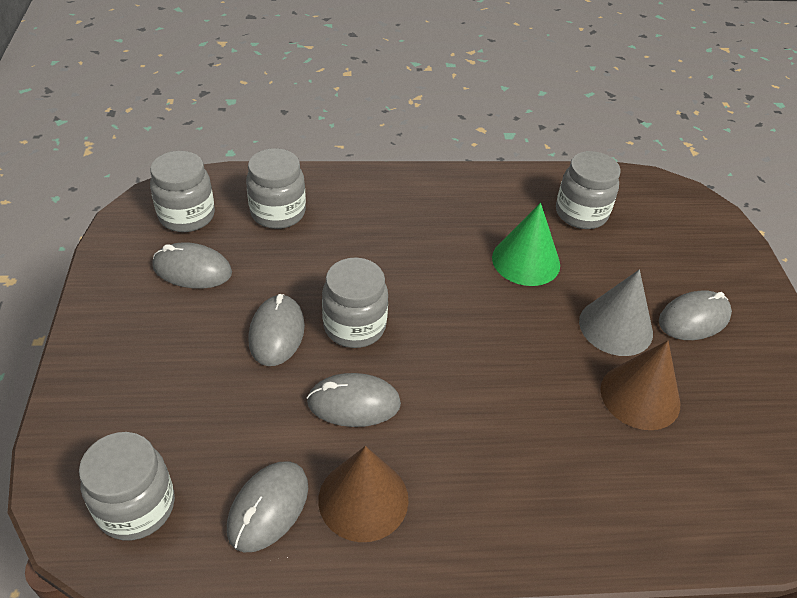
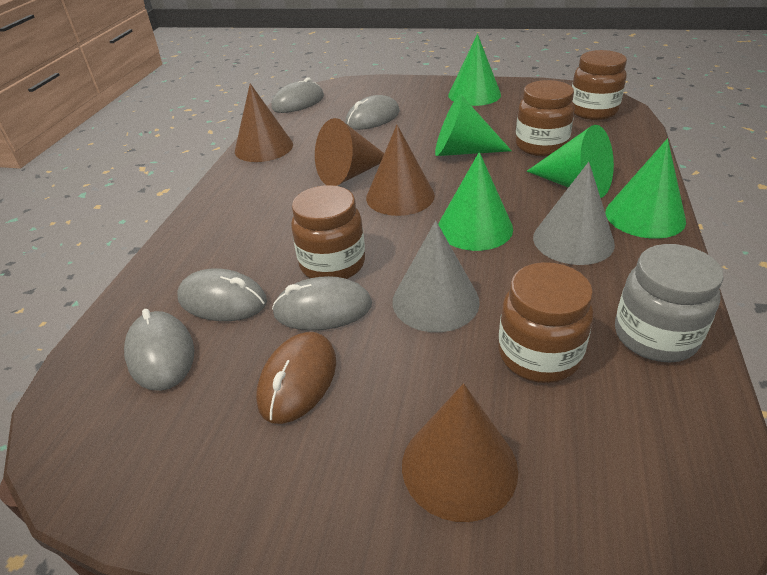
brown cone: 2 -> 4
brown jar: 0 -> 4
brown mouse: 0 -> 1
green cone: 1 -> 5
grey cone: 1 -> 2
grey jar: 5 -> 1

